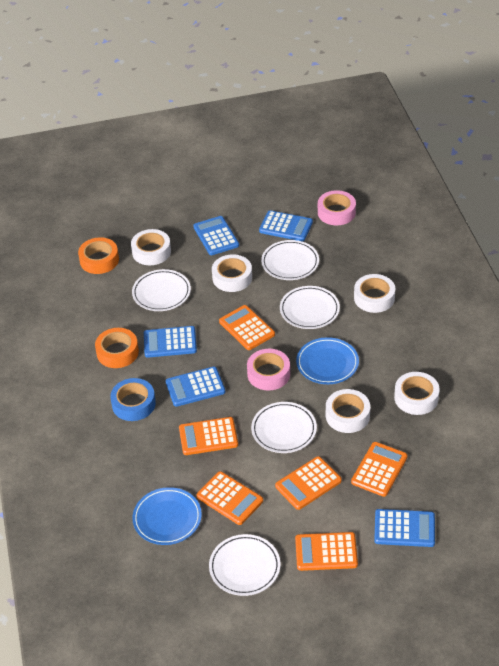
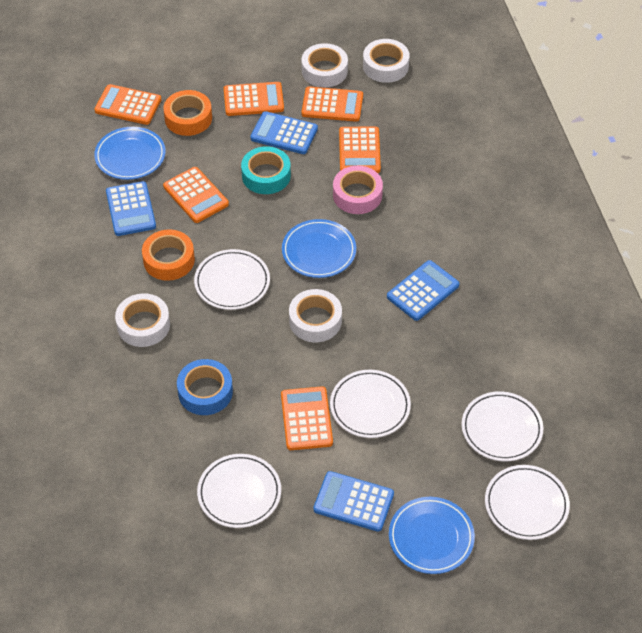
blue calculator: 5 -> 4
blue plate: 2 -> 3
pink tape: 2 -> 1
turquoise tape: 0 -> 1
white tape: 5 -> 4

